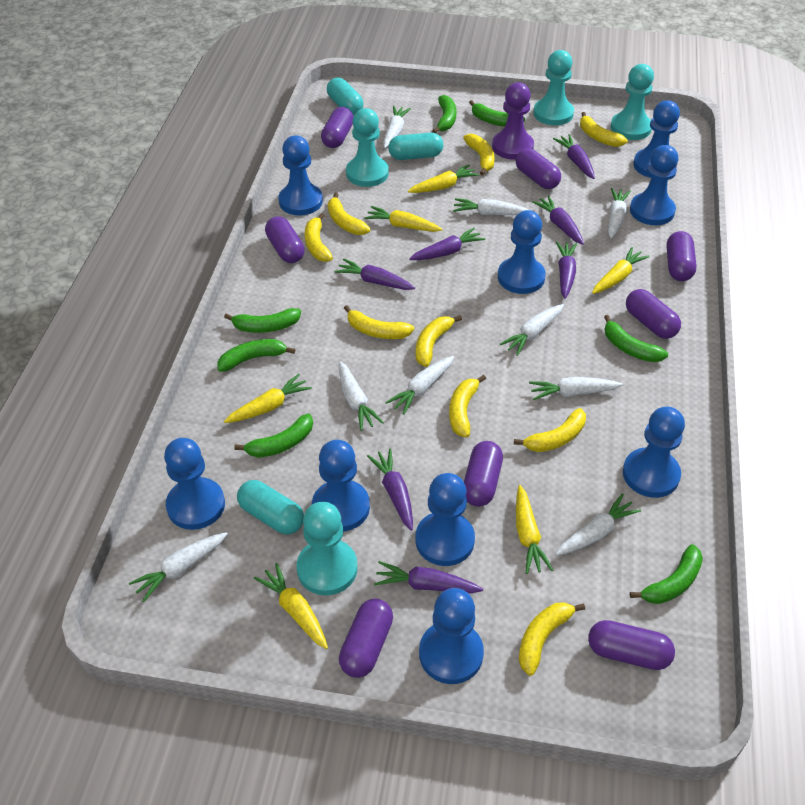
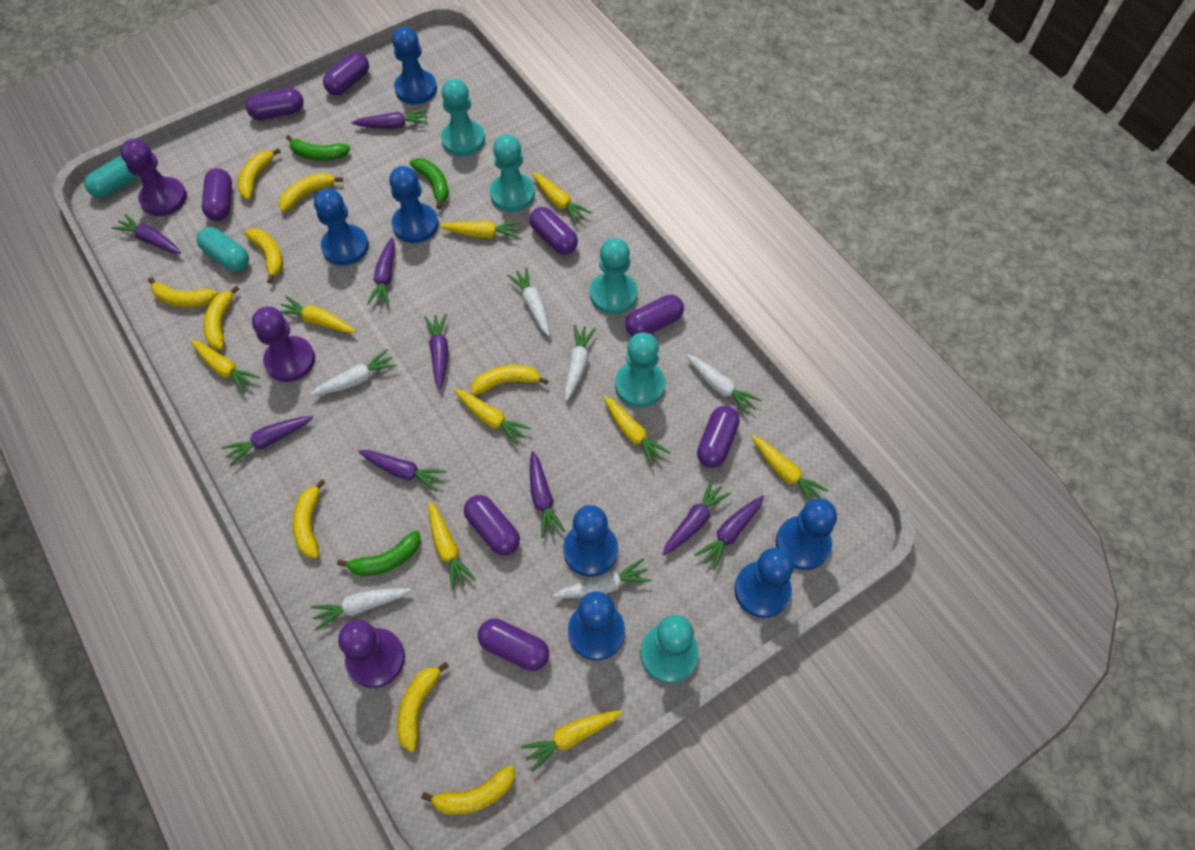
blue pawn: 9 -> 7
green banana: 7 -> 3
purple carrot: 7 -> 9
purple pawn: 1 -> 3
turquoise capsule: 3 -> 2
turquoise pawn: 4 -> 5
white carrot: 9 -> 6
yellow carrot: 6 -> 9

